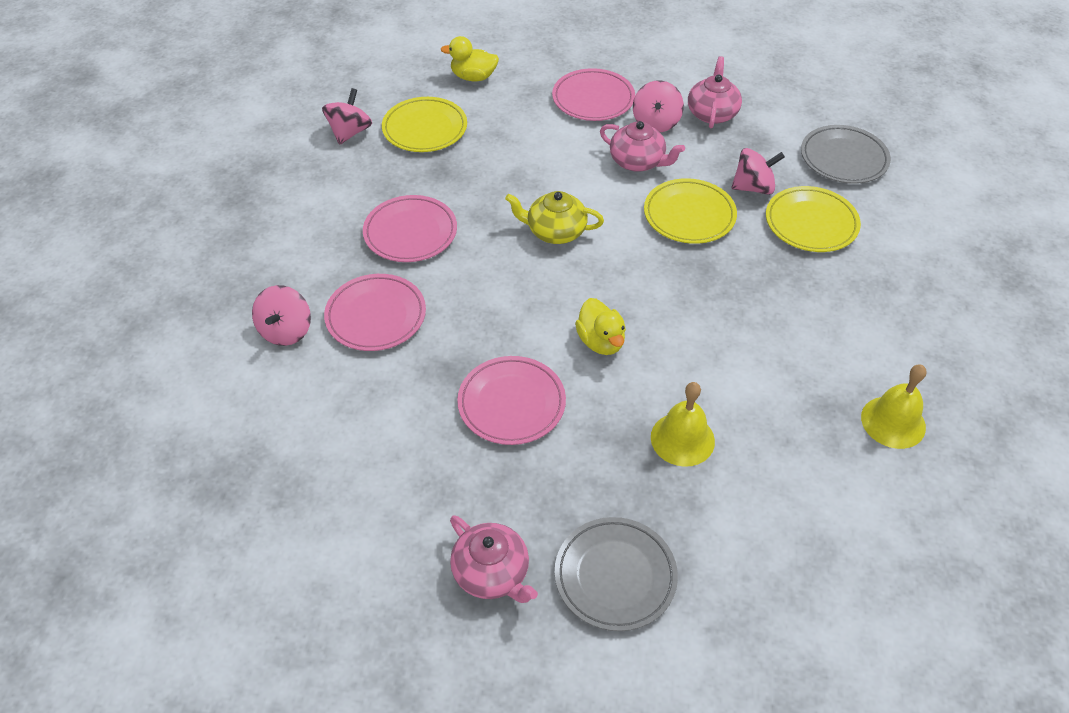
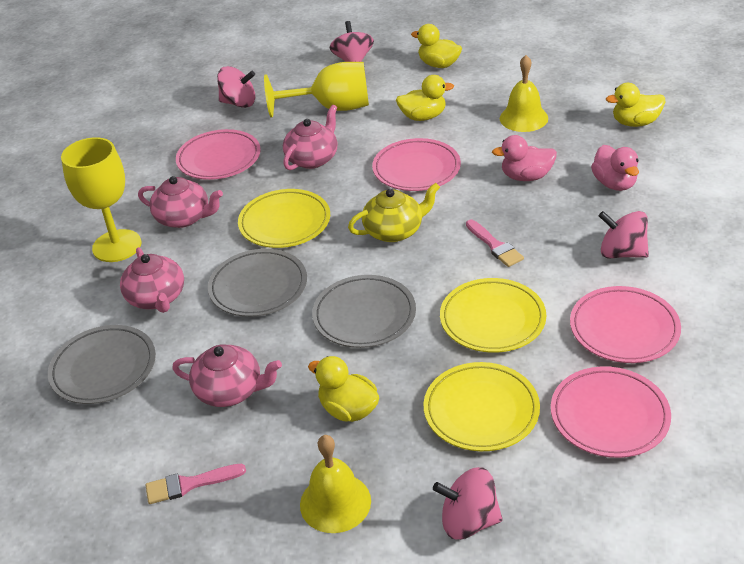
grey plate: 2 -> 3
pink brush: 0 -> 2
pink duck: 0 -> 2
pink teapot: 3 -> 4
yellow duck: 2 -> 4
yellow goblet: 0 -> 2

